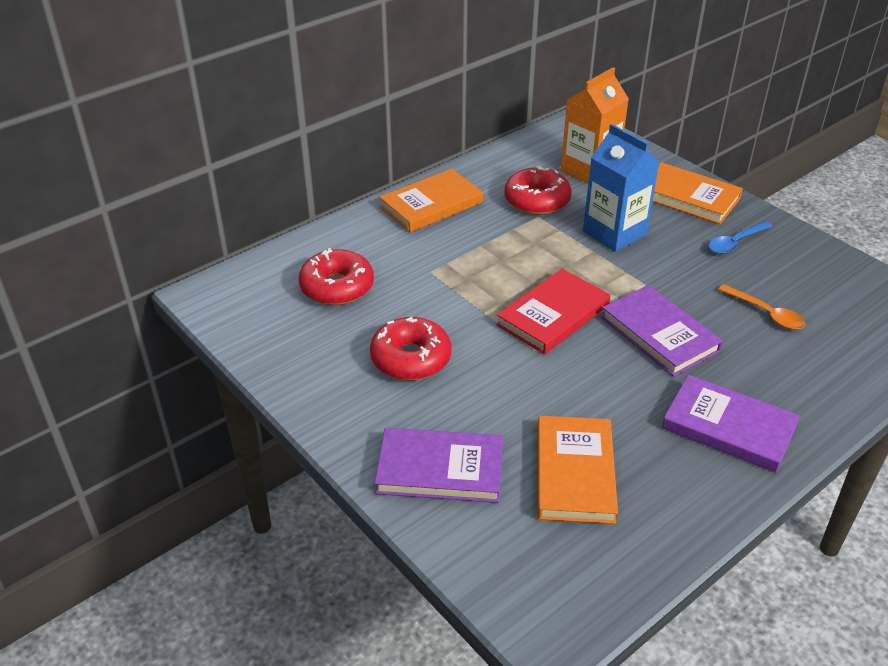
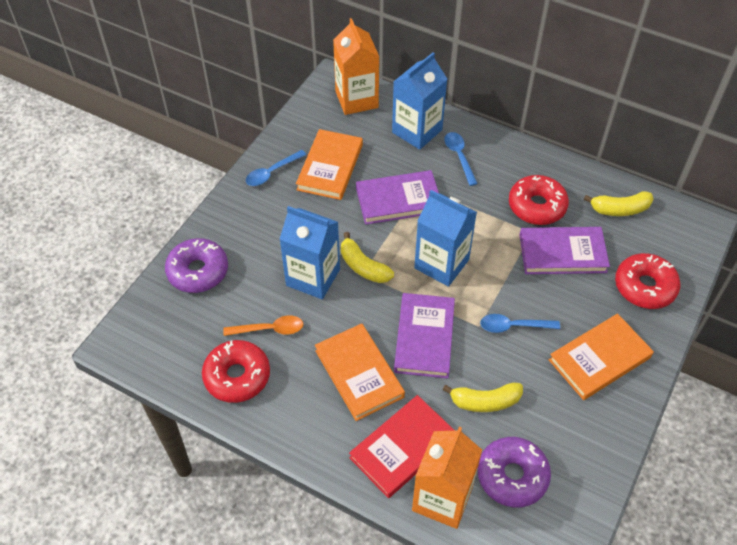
blue carton: 1 -> 3
blue spoon: 1 -> 3
orange carton: 1 -> 2
purple donut: 0 -> 2
yellow banana: 0 -> 3

